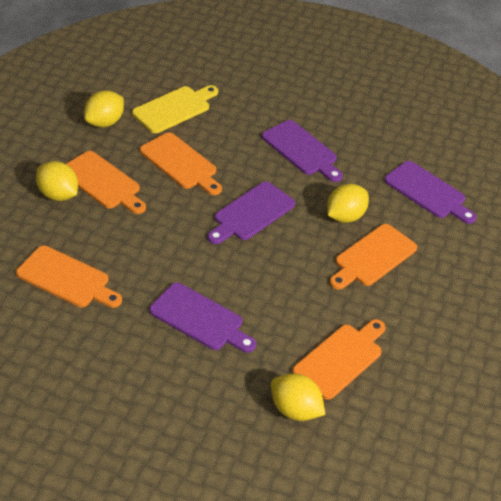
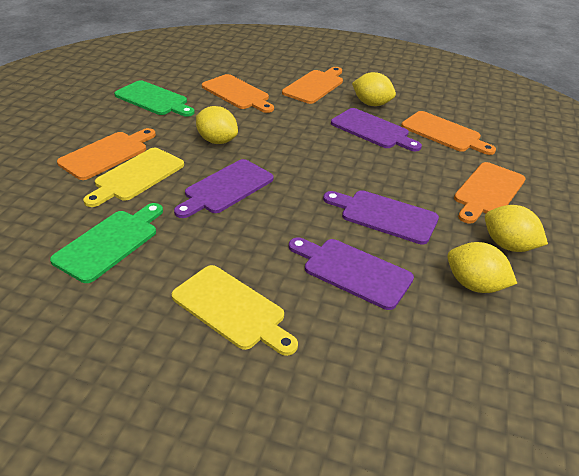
green cutting board: 0 -> 2
yellow cutting board: 1 -> 2

